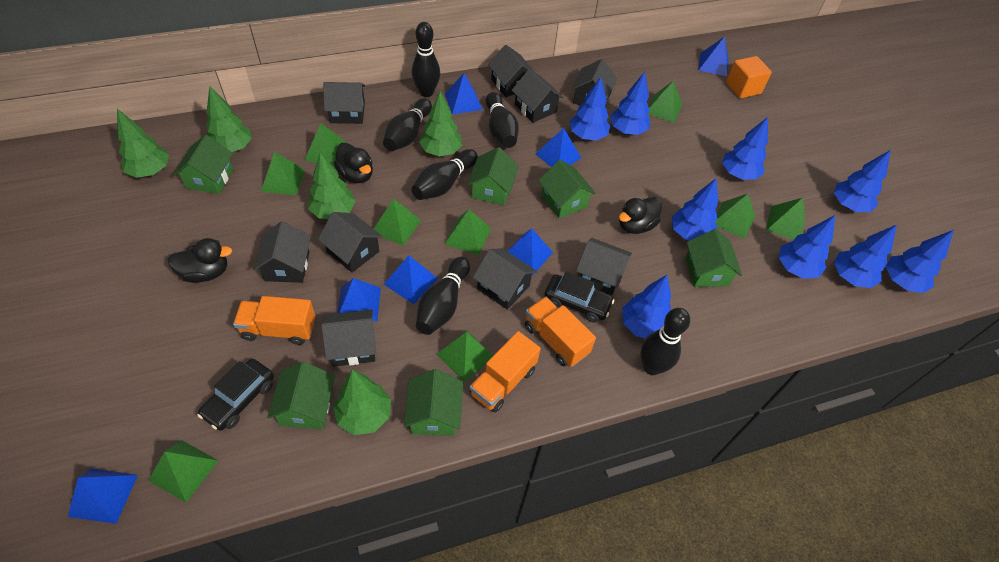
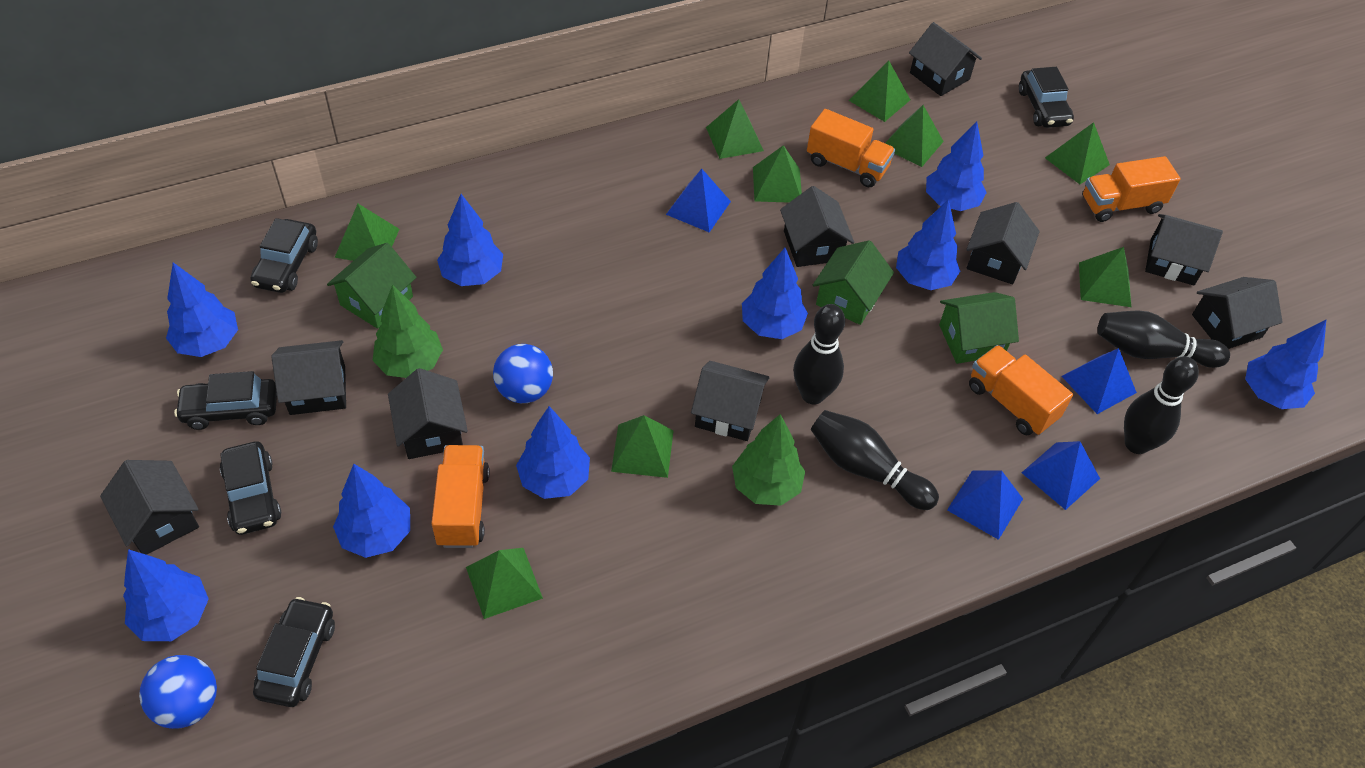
black bowling pin: 6 -> 4
black car: 2 -> 5
black duck: 3 -> 0
blue ball: 0 -> 2
blue pyramid: 7 -> 4
green house: 6 -> 3
green tree: 5 -> 2
orange cube: 1 -> 0
orange truck: 3 -> 4

